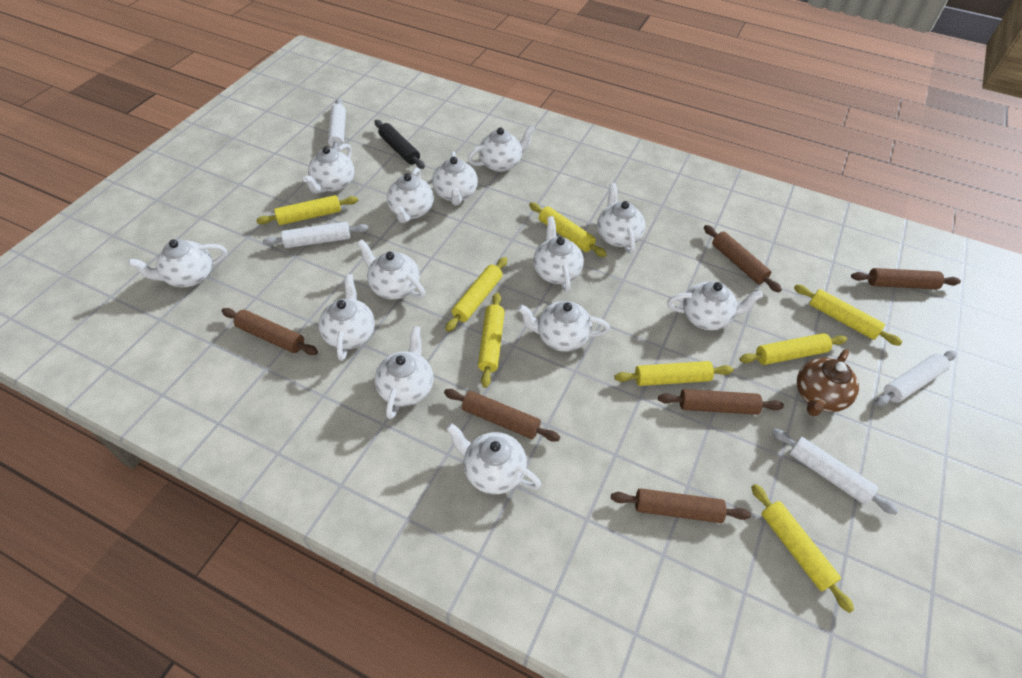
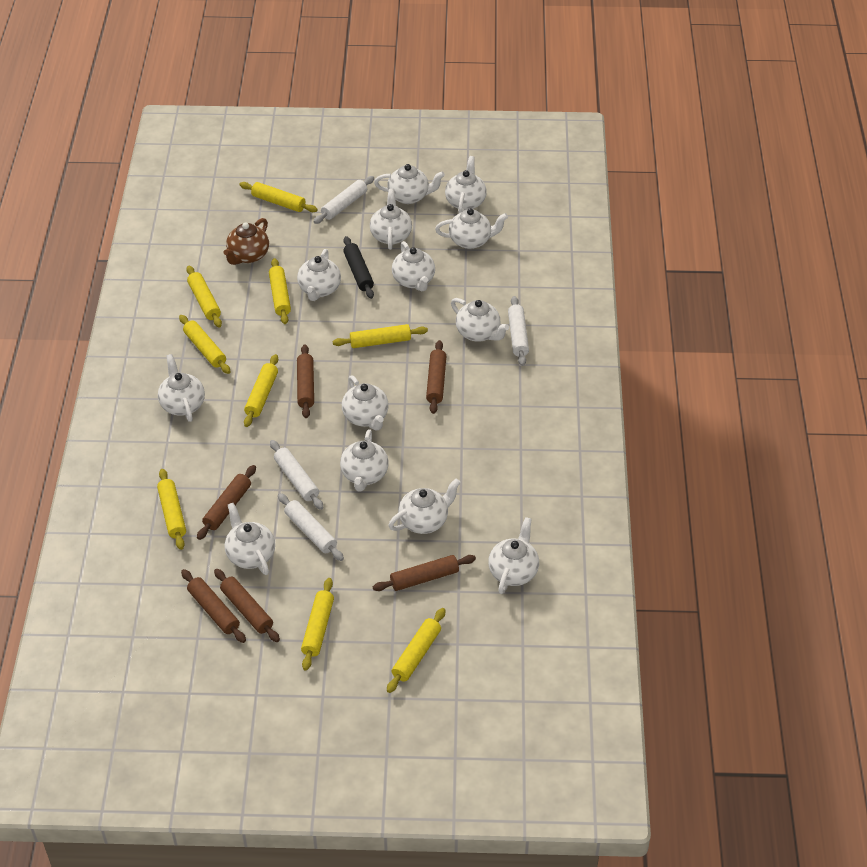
yellow rolling pin: 8 -> 9

